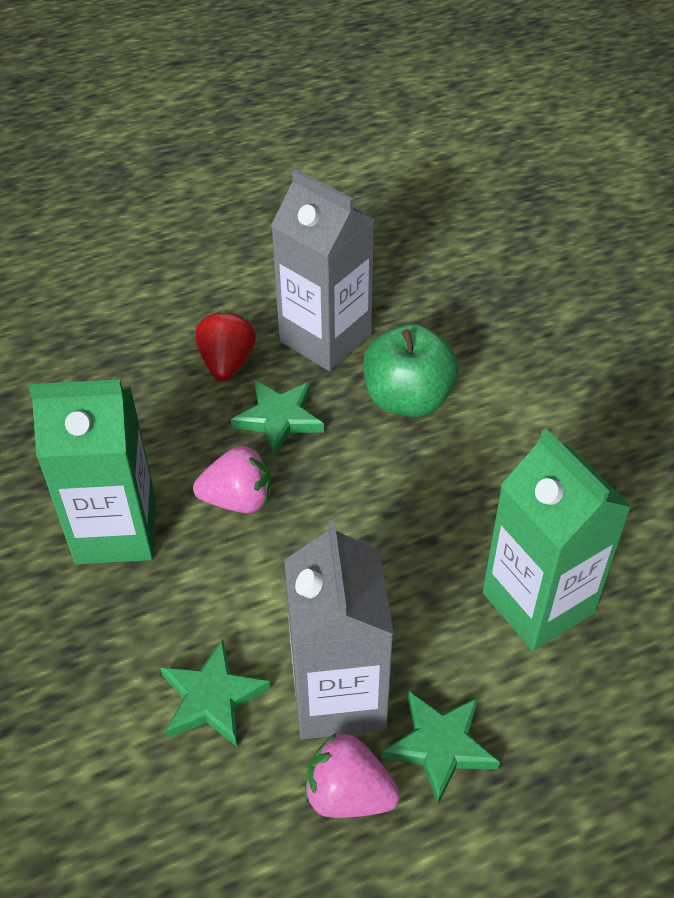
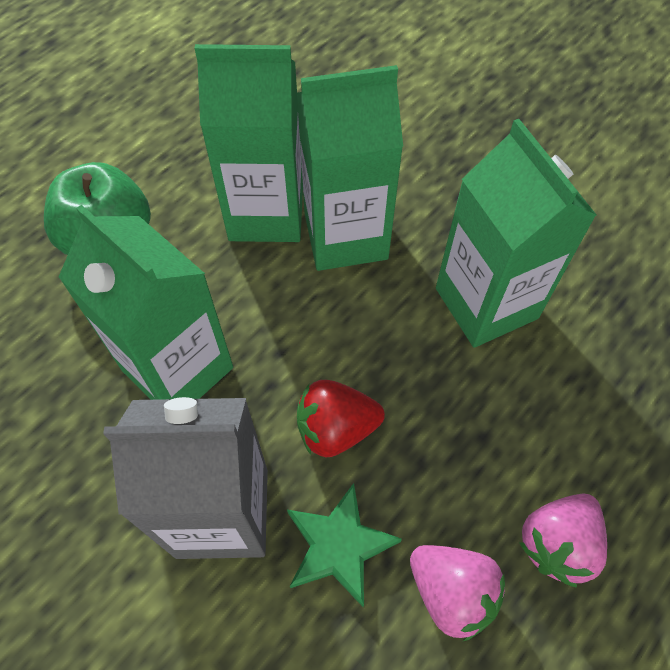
green carton: 2 -> 4
green star: 3 -> 1
grey carton: 2 -> 1

